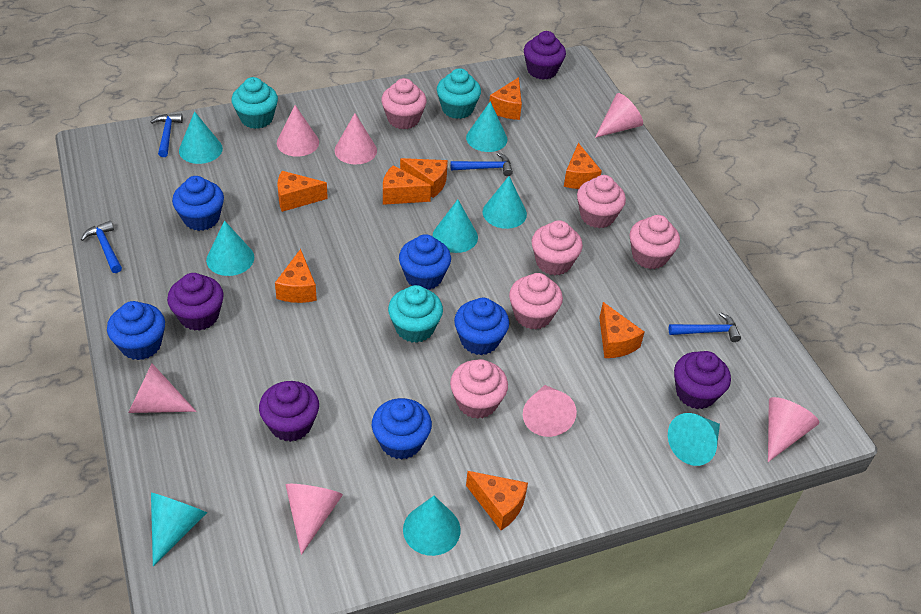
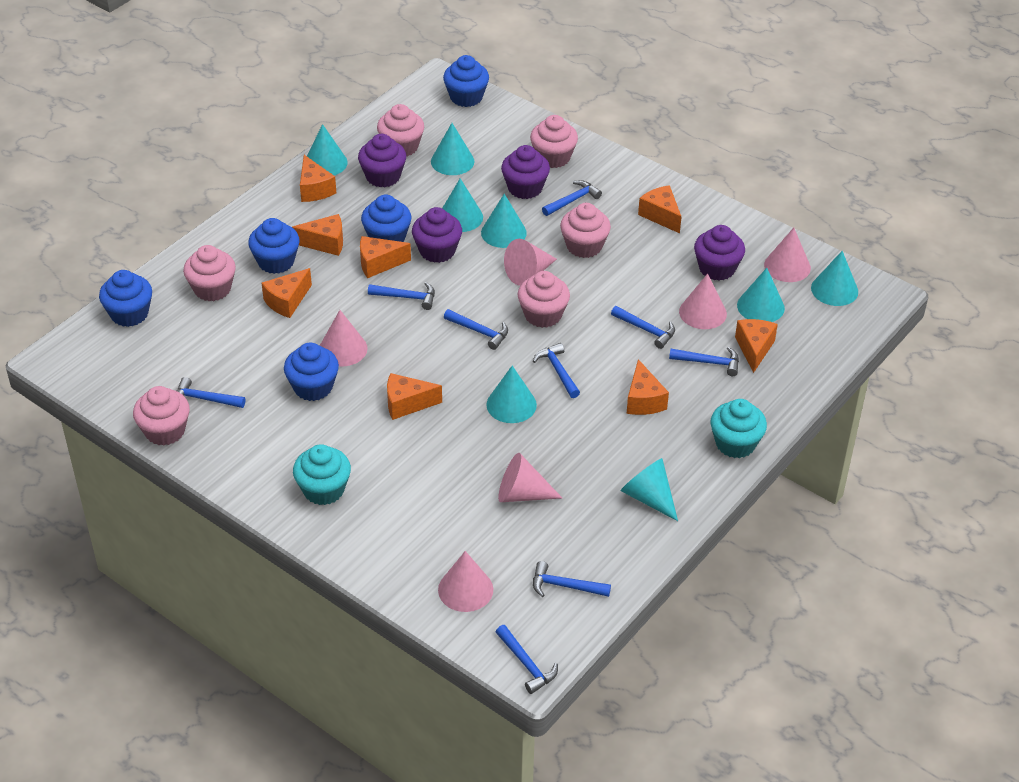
blue hammer: 4 -> 9
pink cone: 7 -> 6
turquoise cupcake: 3 -> 2

